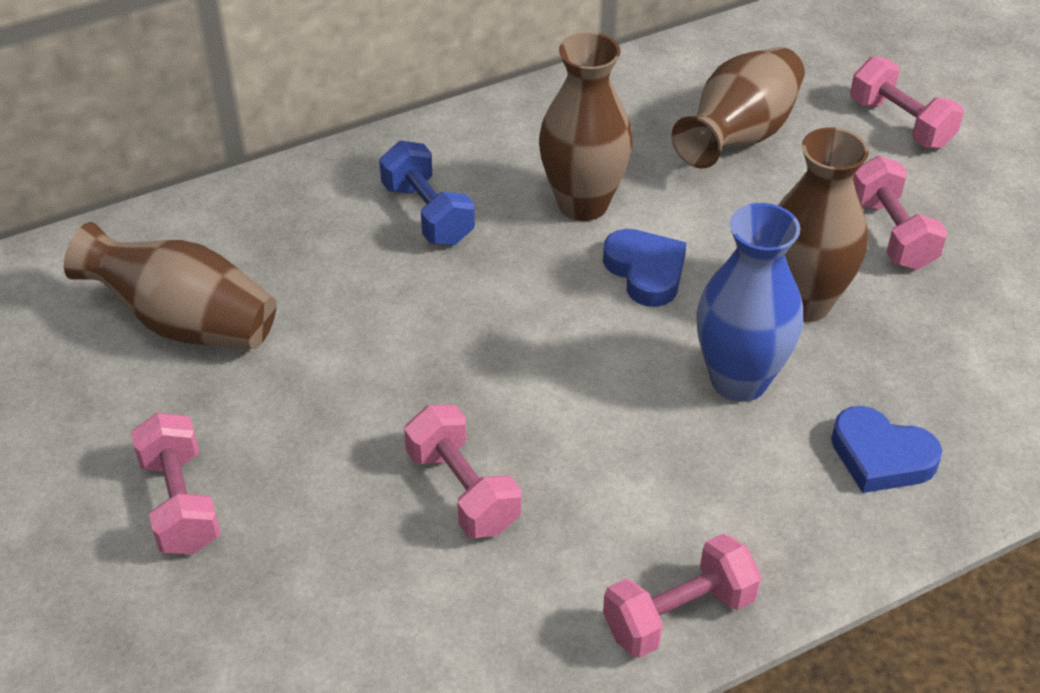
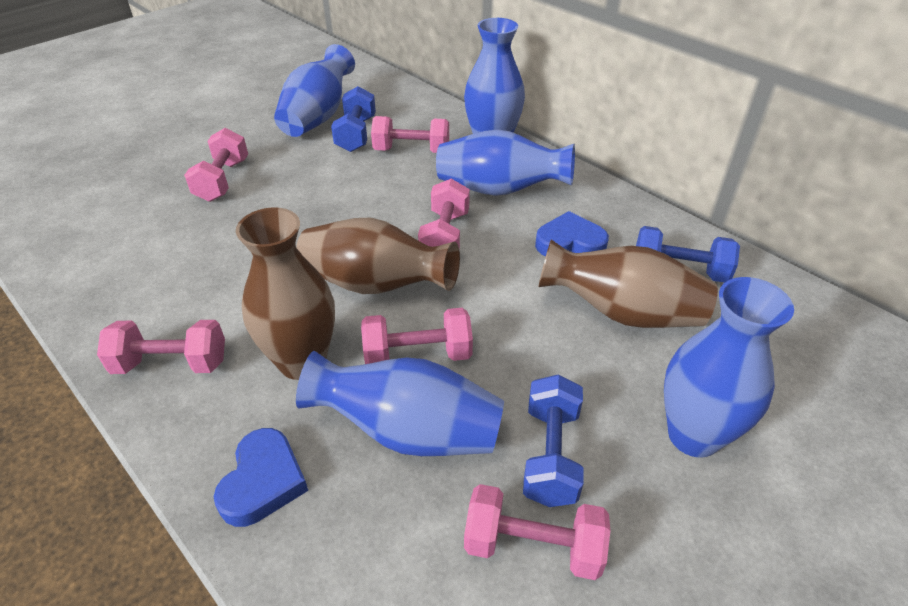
blue dumbbell: 1 -> 3
blue vase: 1 -> 5
brown vase: 4 -> 3
pink dumbbell: 5 -> 6

